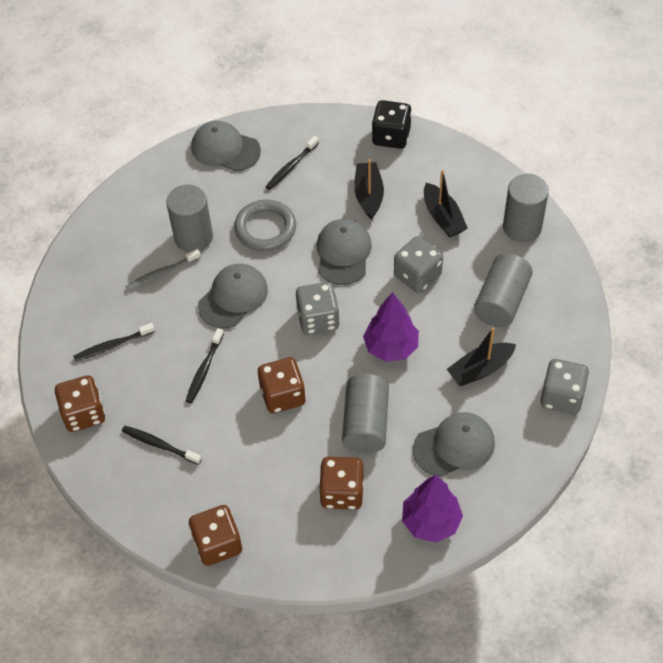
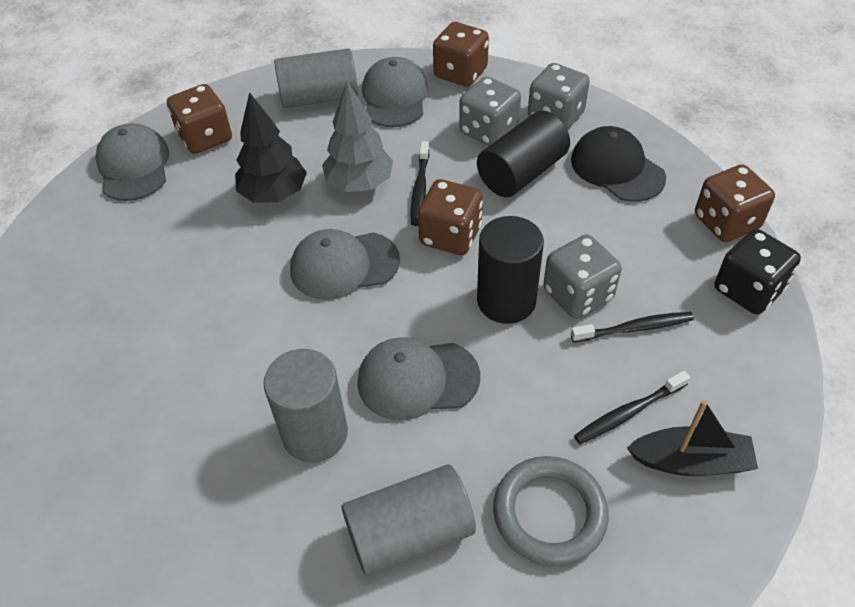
black boat: 3 -> 1
black cap: 0 -> 1
black cylinder: 0 -> 2
black toothbrush: 4 -> 3
black tree: 0 -> 1
grey cylinder: 4 -> 3
grey toothbrush: 1 -> 0
grey tree: 0 -> 1
purple tree: 2 -> 0

